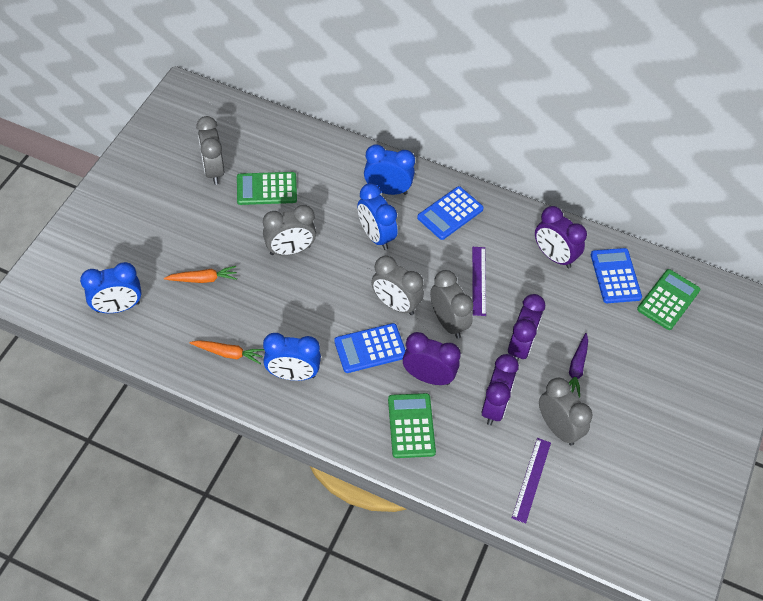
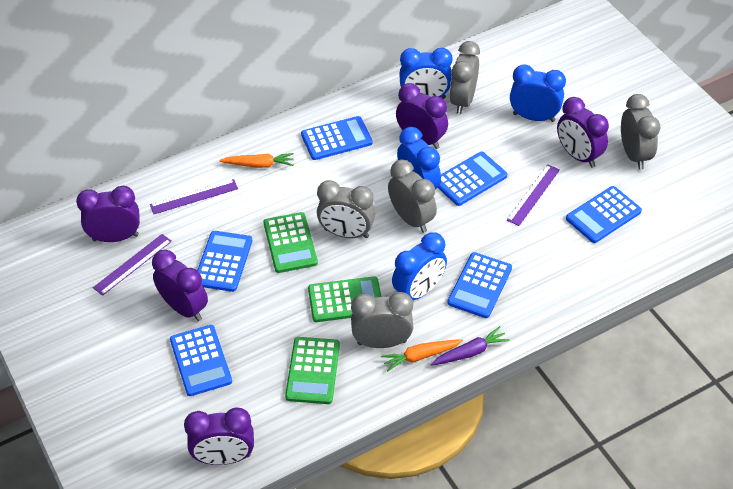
blue calculator: 3 -> 6
purple clock: 4 -> 5
purple ruler: 2 -> 3

